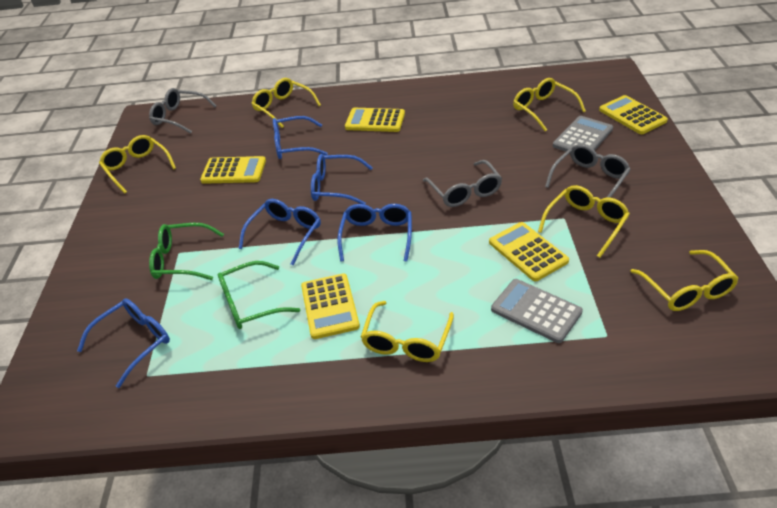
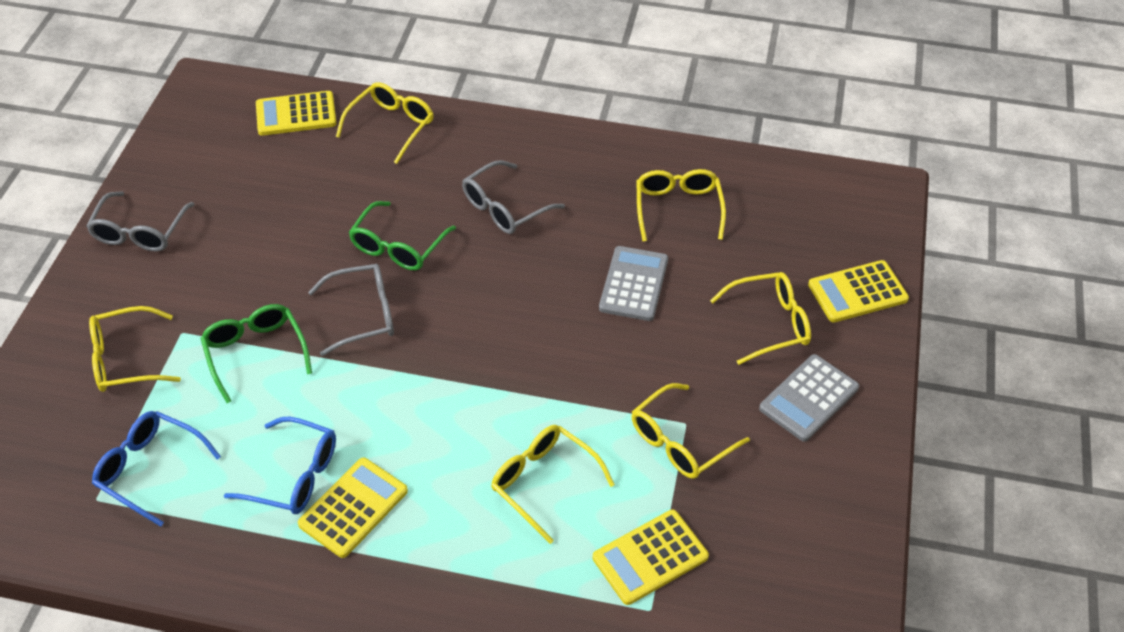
blue glasses: 5 -> 2
yellow calculator: 5 -> 4

